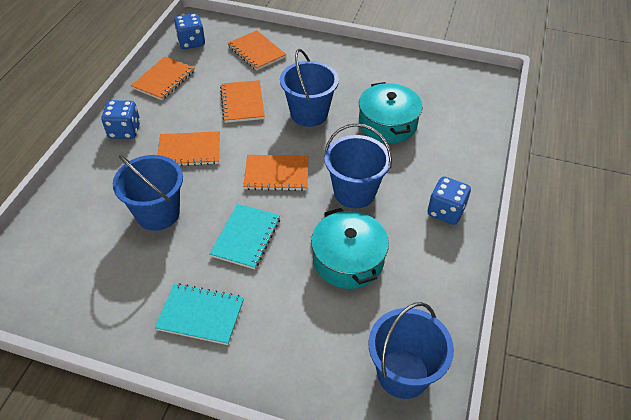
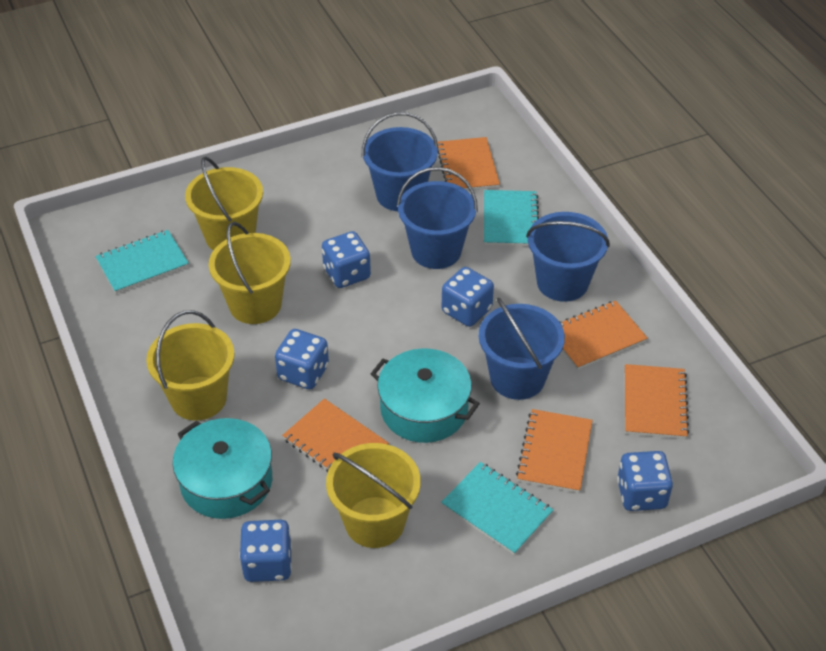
blue dice: 3 -> 5
turquoise notebook: 2 -> 3
yellow bucket: 0 -> 4

